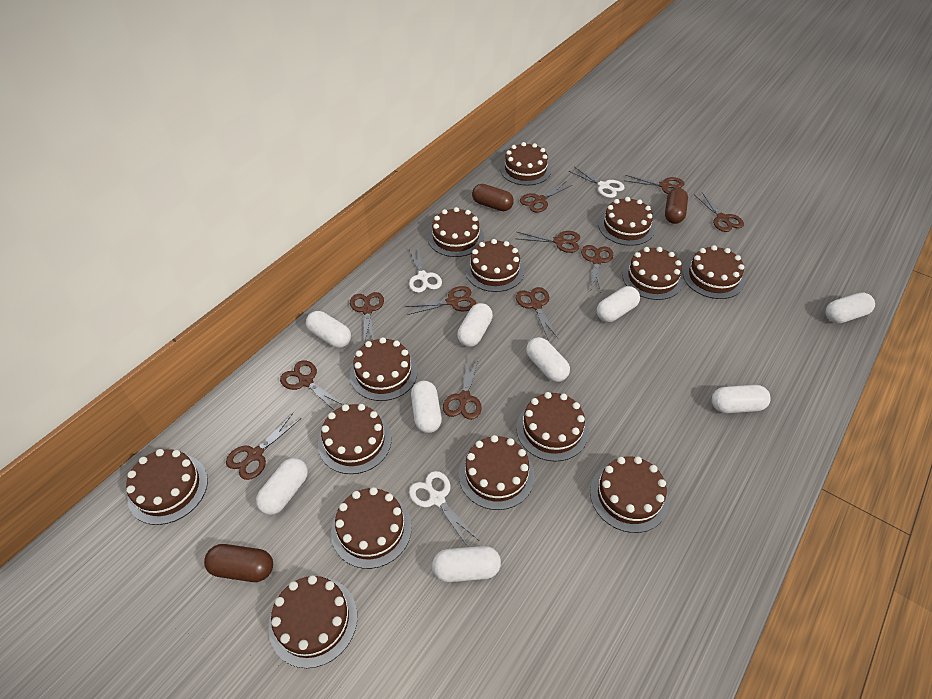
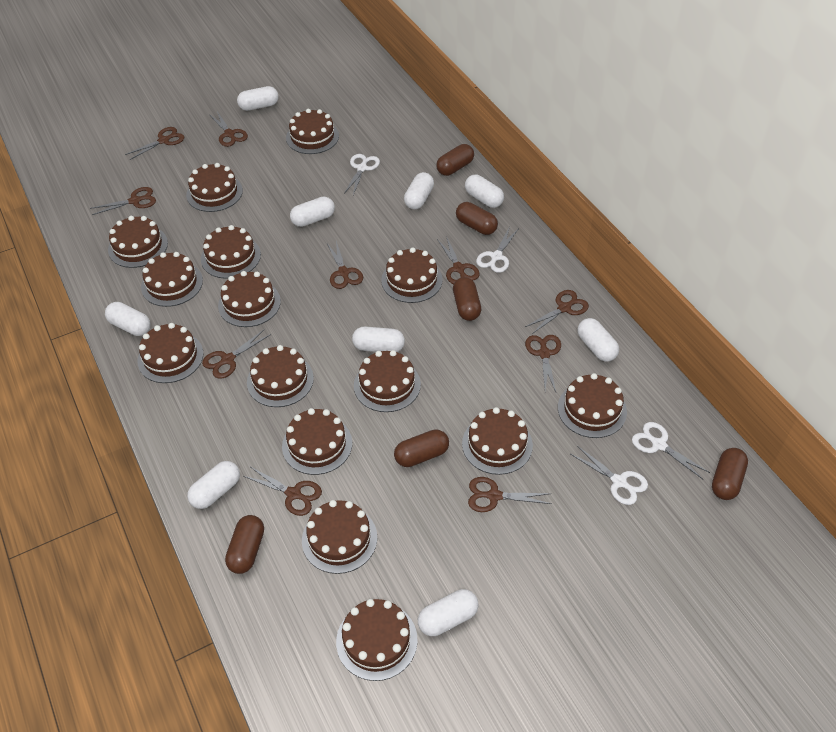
brown cake: 14 -> 15
brown capsule: 3 -> 6
brown scissors: 11 -> 10
white scissors: 3 -> 4

